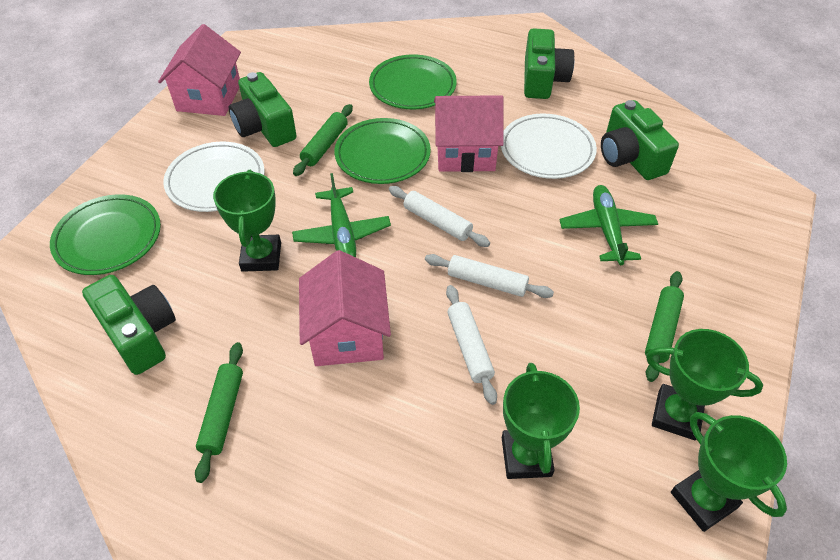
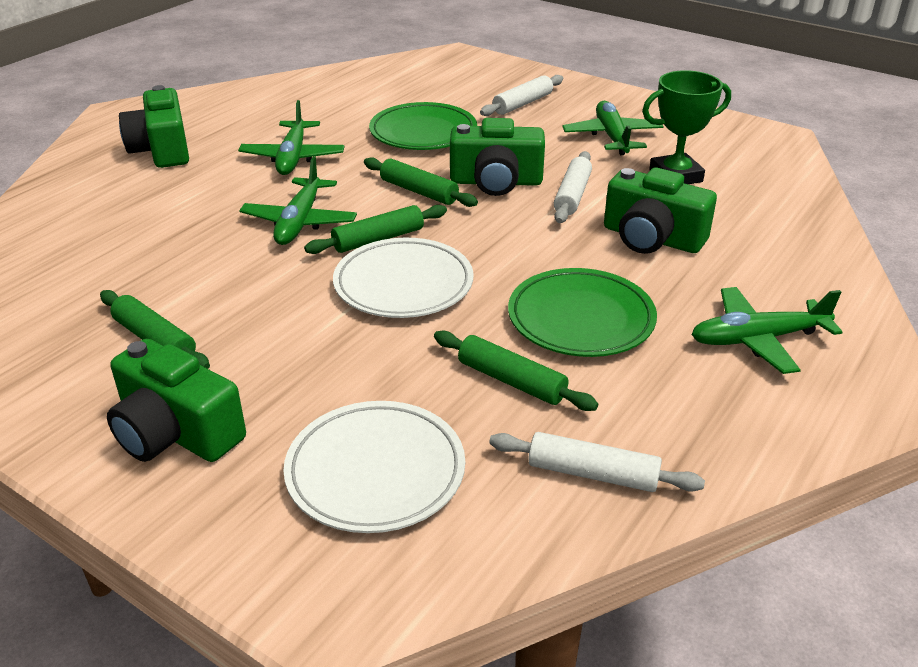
green plane: 2 -> 4
green plate: 3 -> 2
green rolling pin: 3 -> 4
green trophy: 4 -> 1
pink house: 3 -> 0

